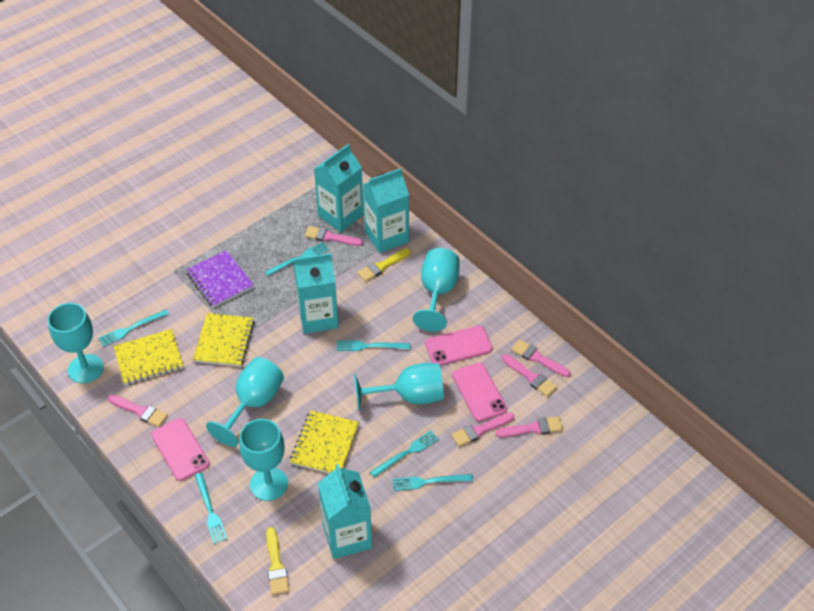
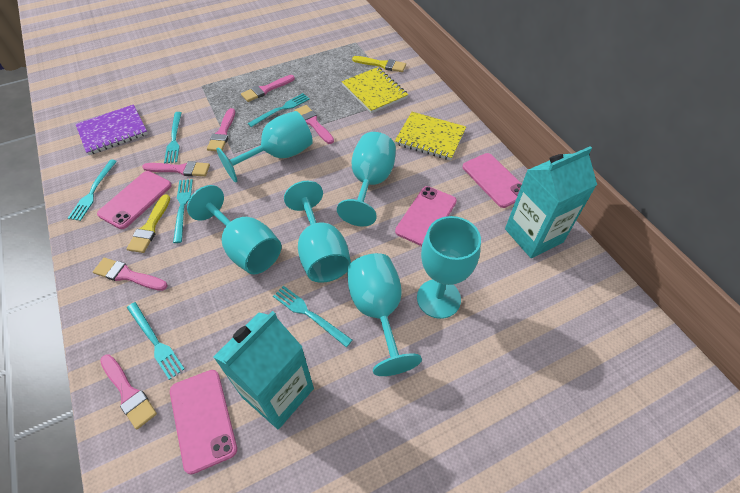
pink phone: 3 -> 4
turquoise carton: 4 -> 2
turquoise goblet: 5 -> 6
yellow notebook: 3 -> 2

